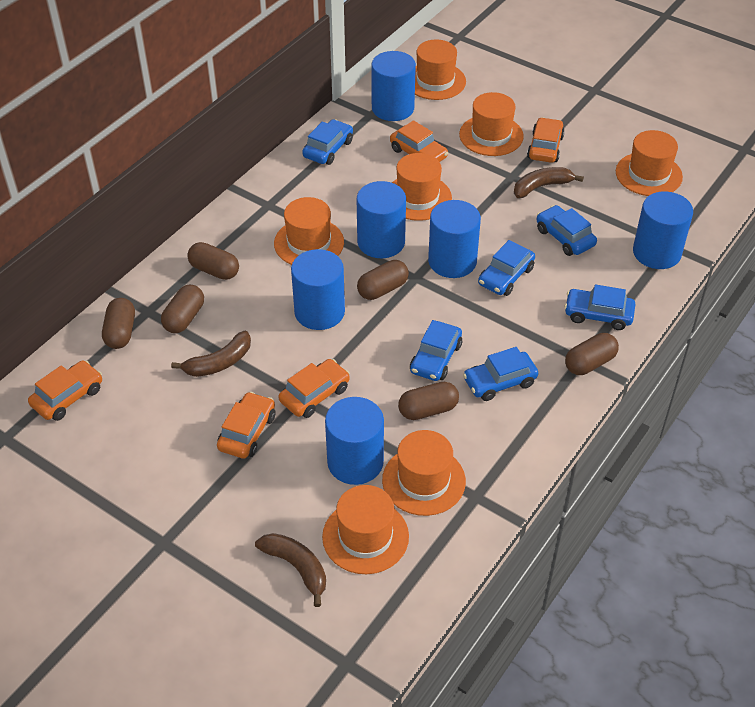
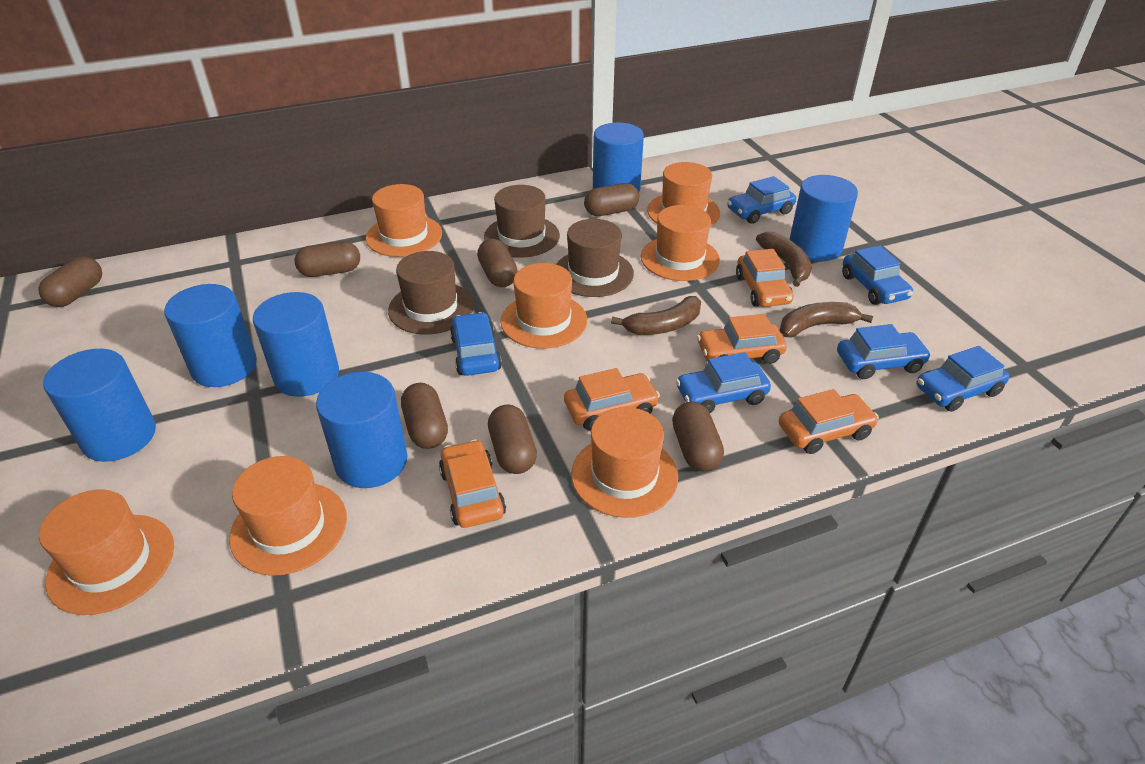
brown capsule: 6 -> 7
brown hat: 0 -> 3

